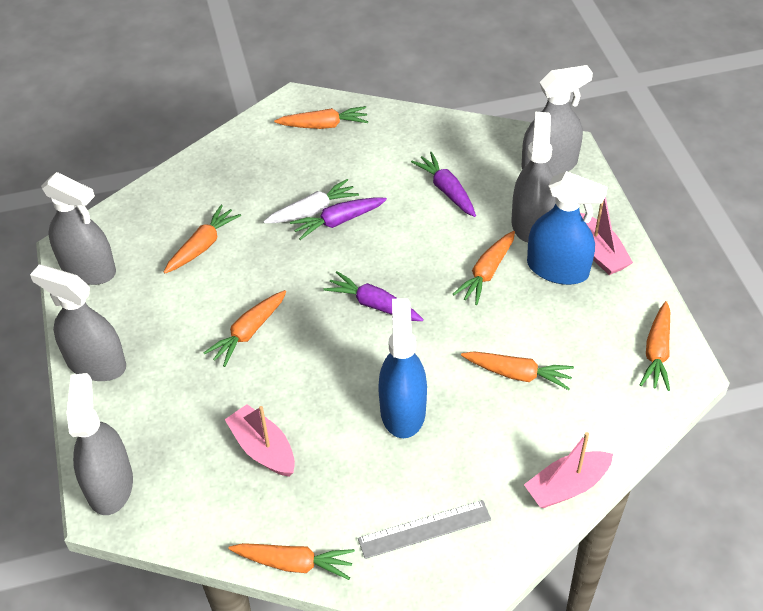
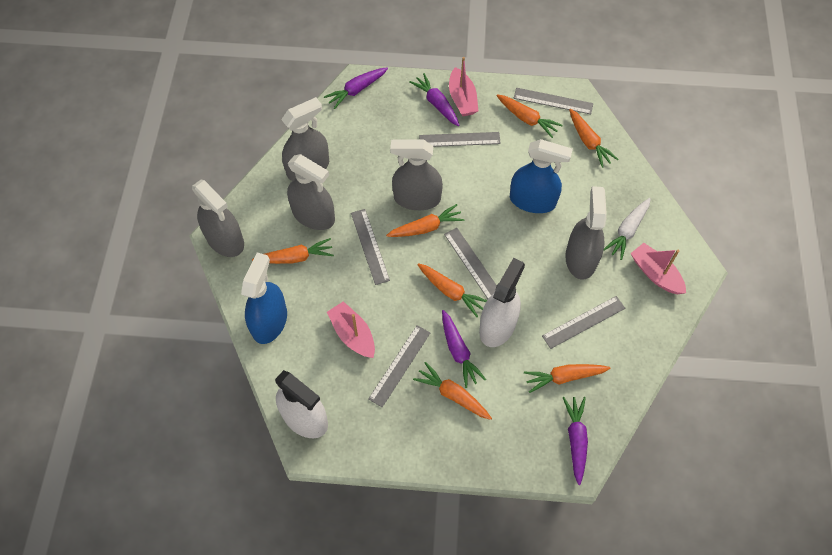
grey ruler: 1 -> 6
purple carrot: 3 -> 4
white spray bottle: 0 -> 2

